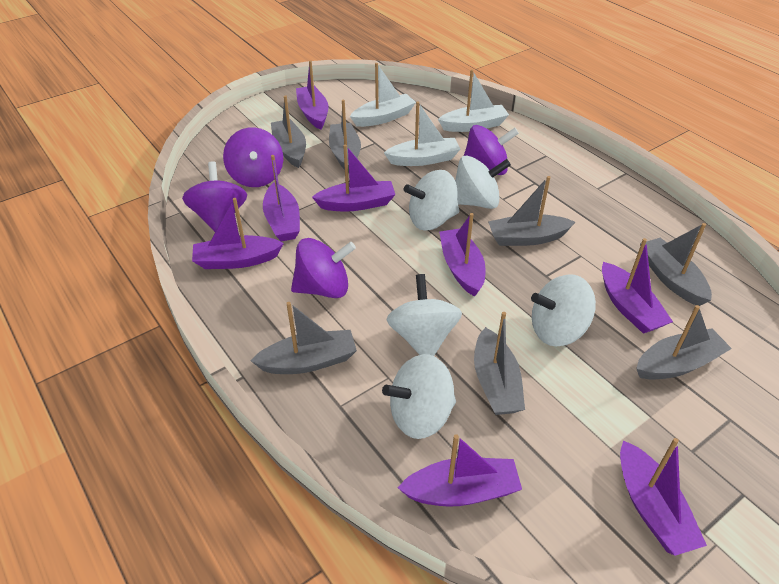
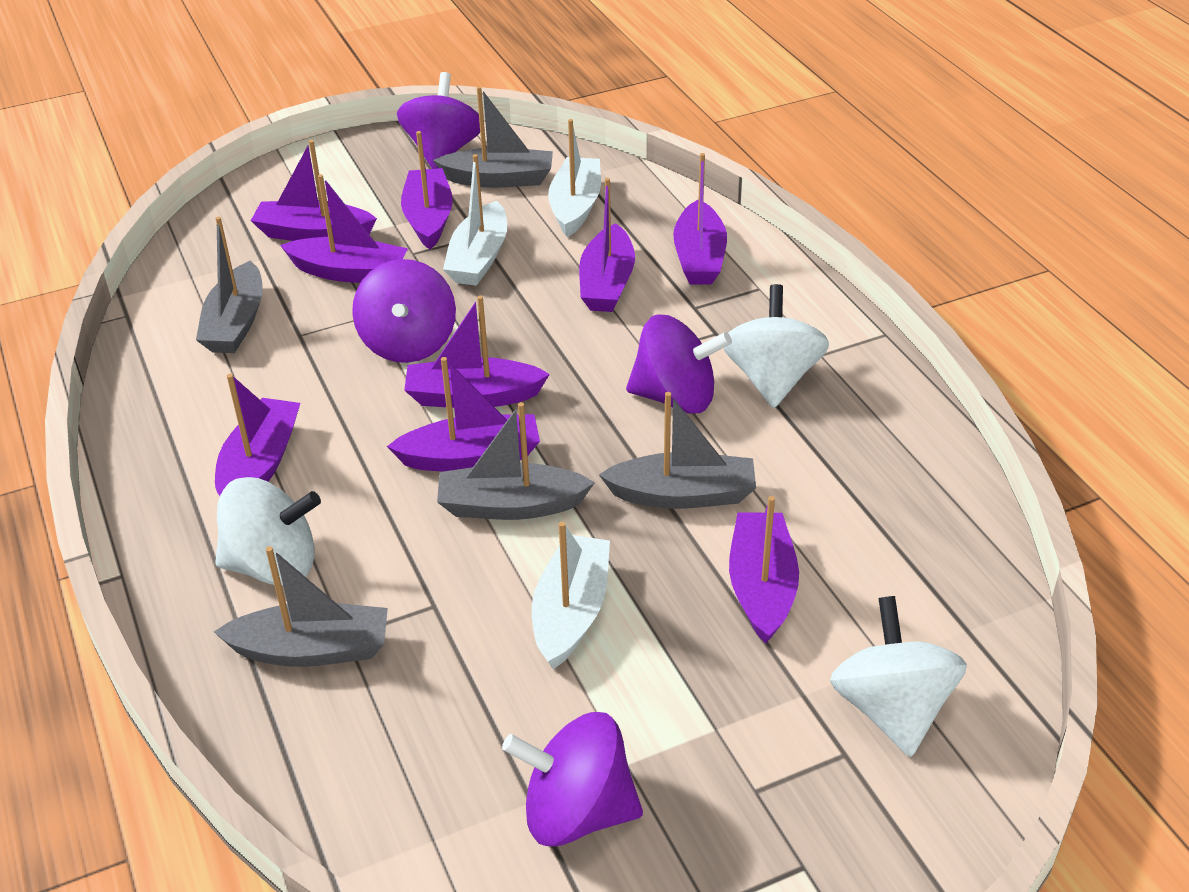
grey boat: 7 -> 5
purple boat: 8 -> 9
white spinning top: 5 -> 3

